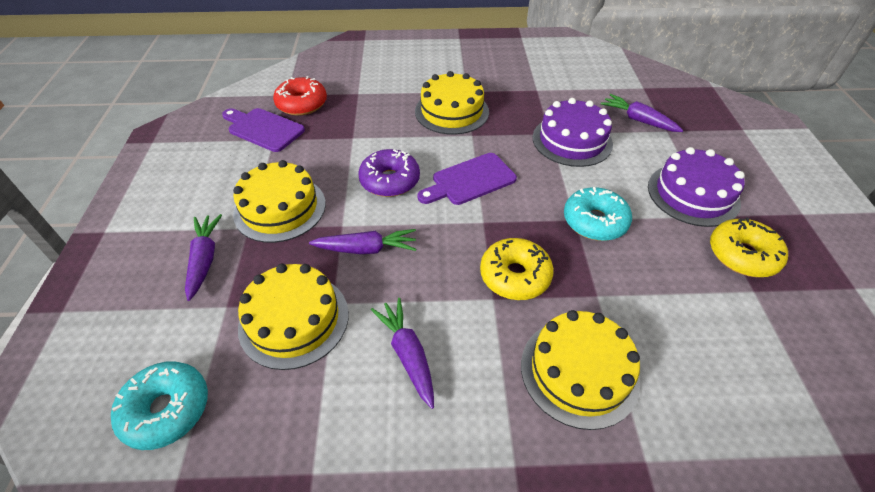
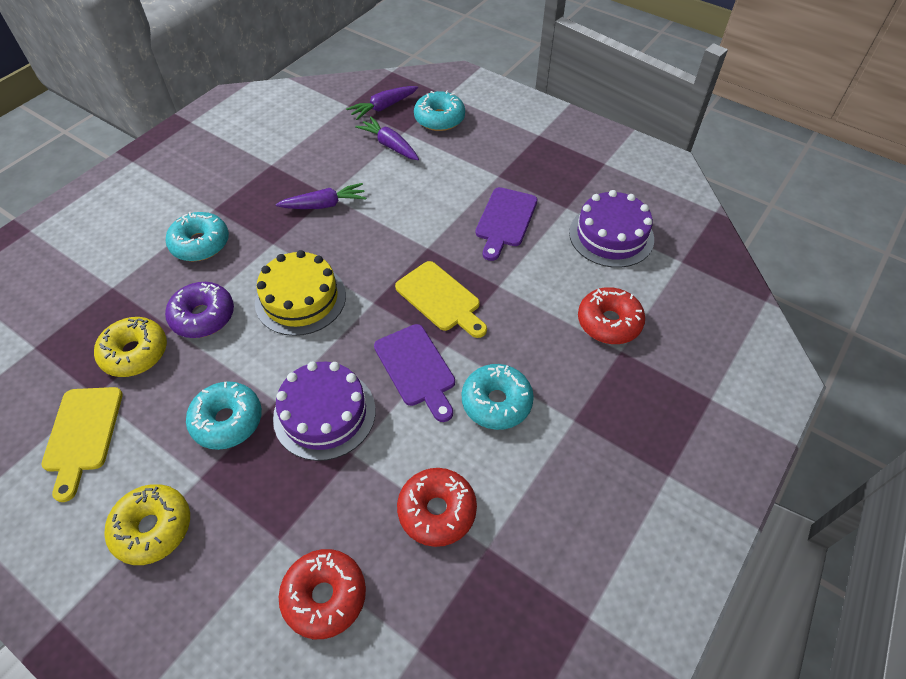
purple carrot: 4 -> 3
red donut: 1 -> 3
turquoise donut: 2 -> 4
yellow cake: 4 -> 1
yellow cutting board: 0 -> 2

